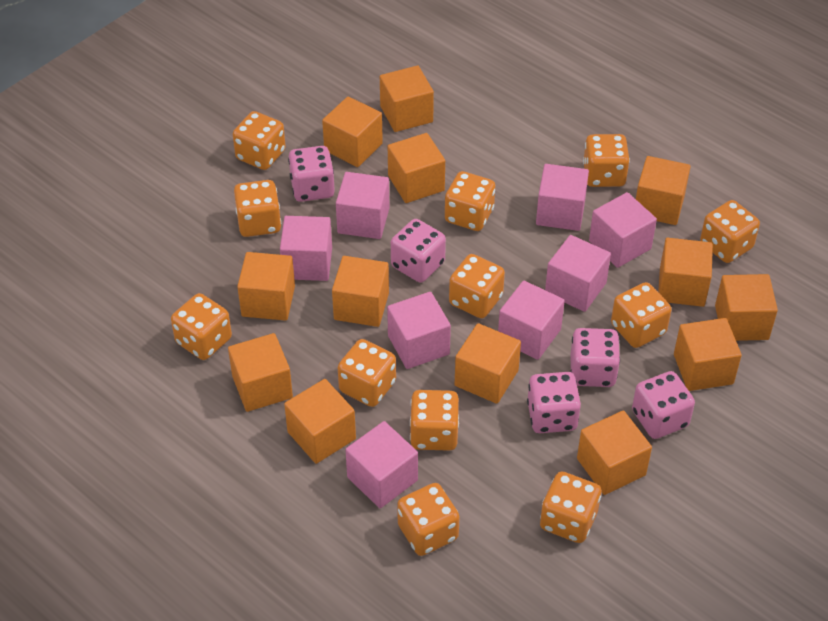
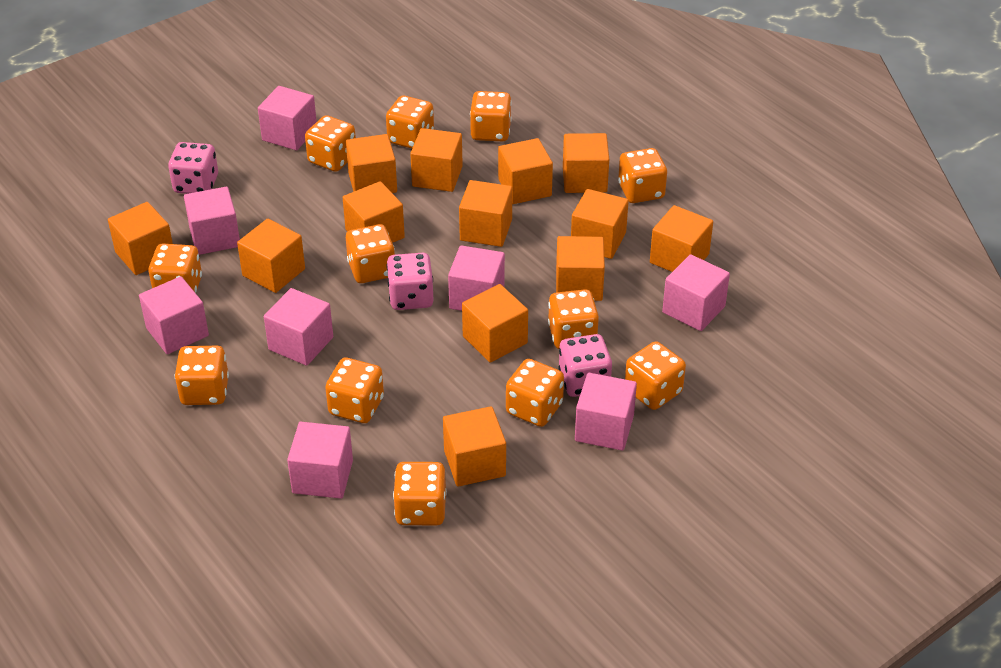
pink dice: 5 -> 3

